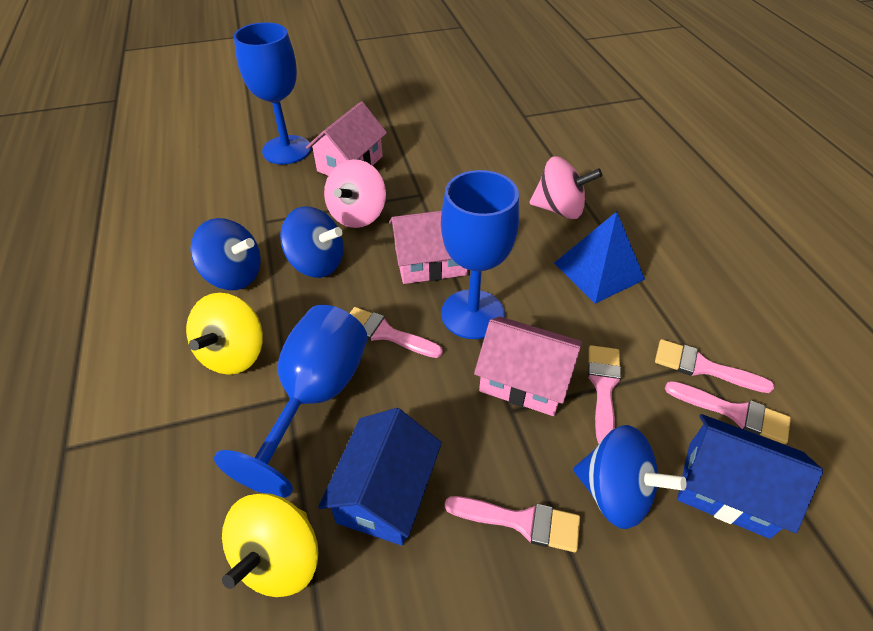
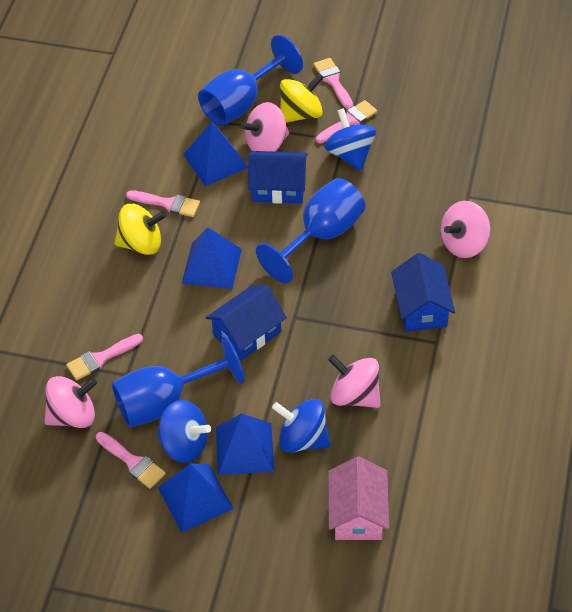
blue house: 2 -> 3
blue pyramid: 1 -> 4
pink house: 3 -> 1
pink spinning top: 2 -> 4

